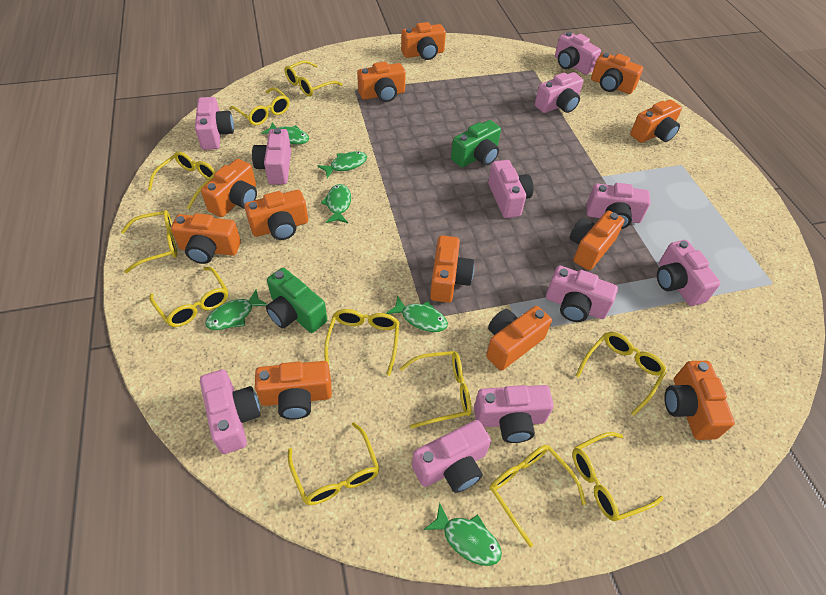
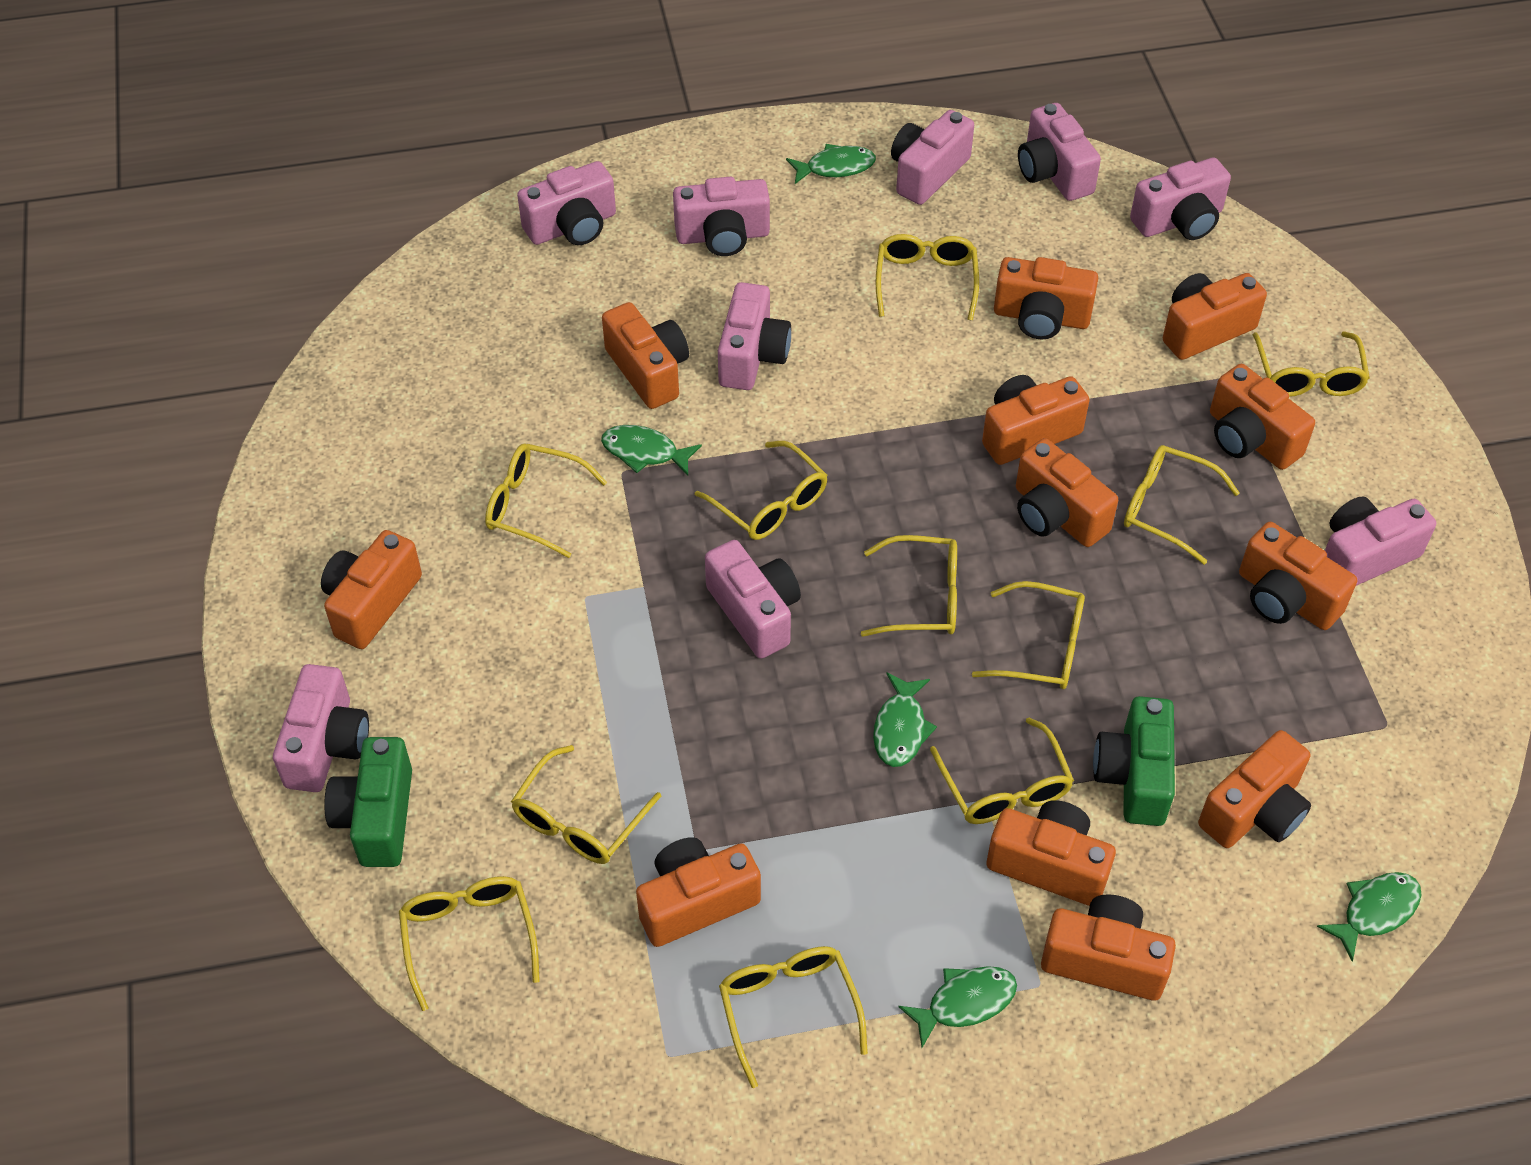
green fish: 6 -> 5
pink camera: 11 -> 9

